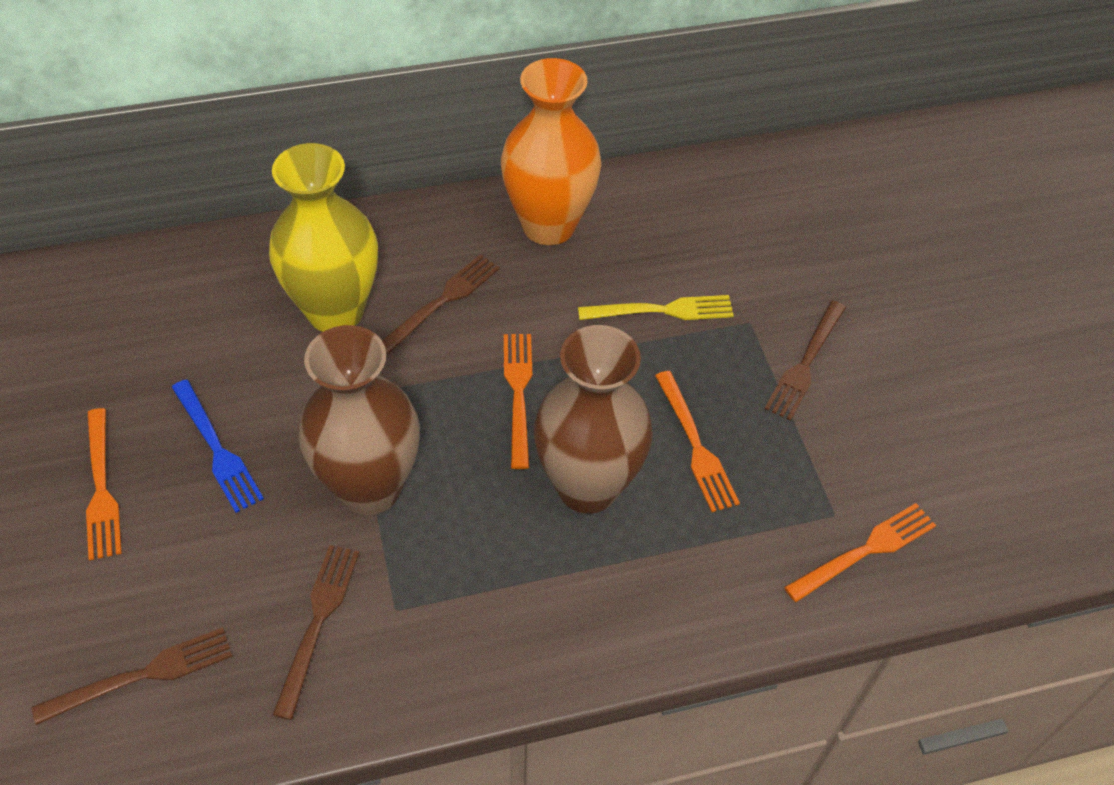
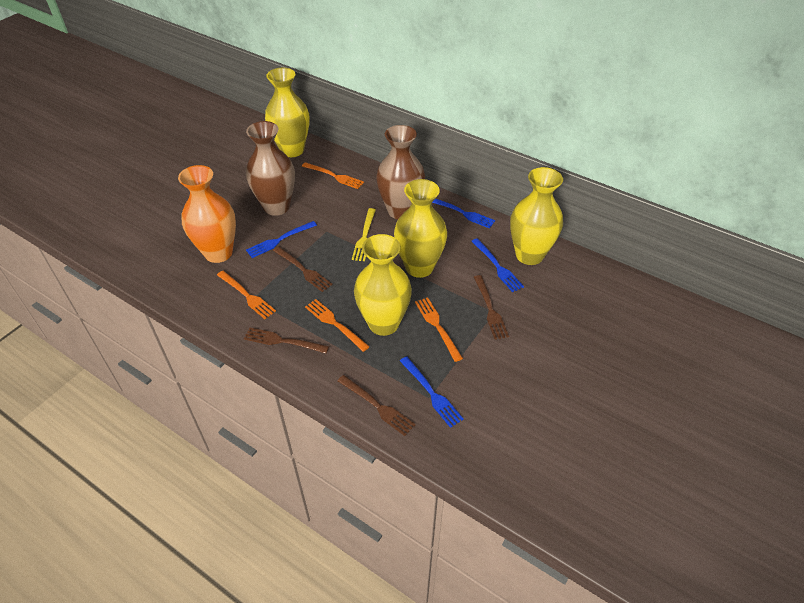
blue fork: 1 -> 4
yellow vase: 1 -> 4

